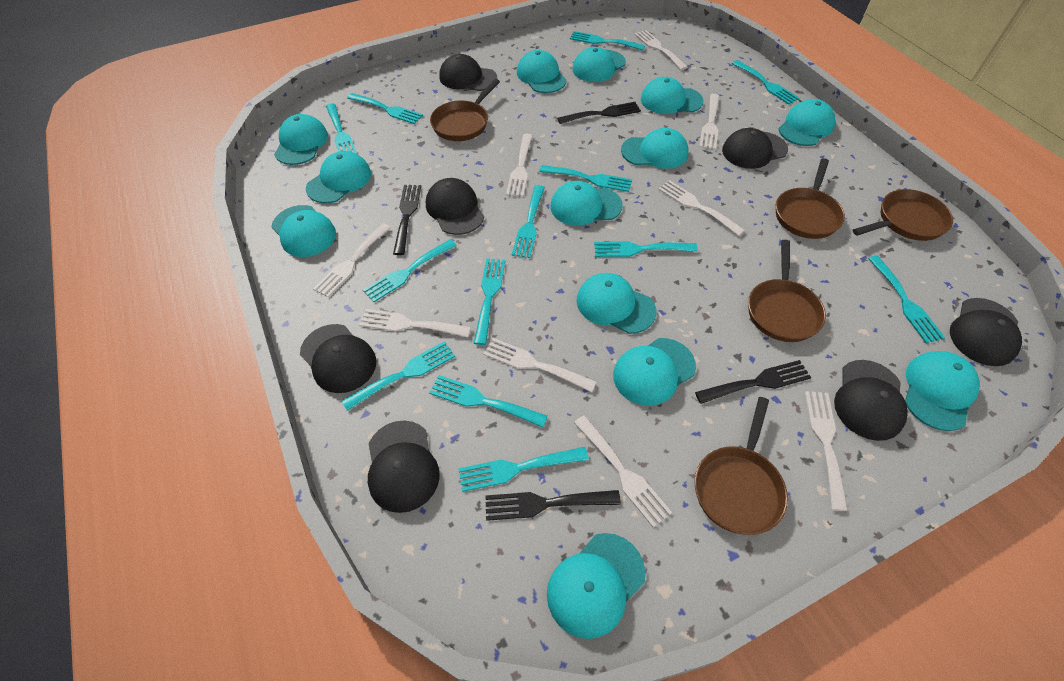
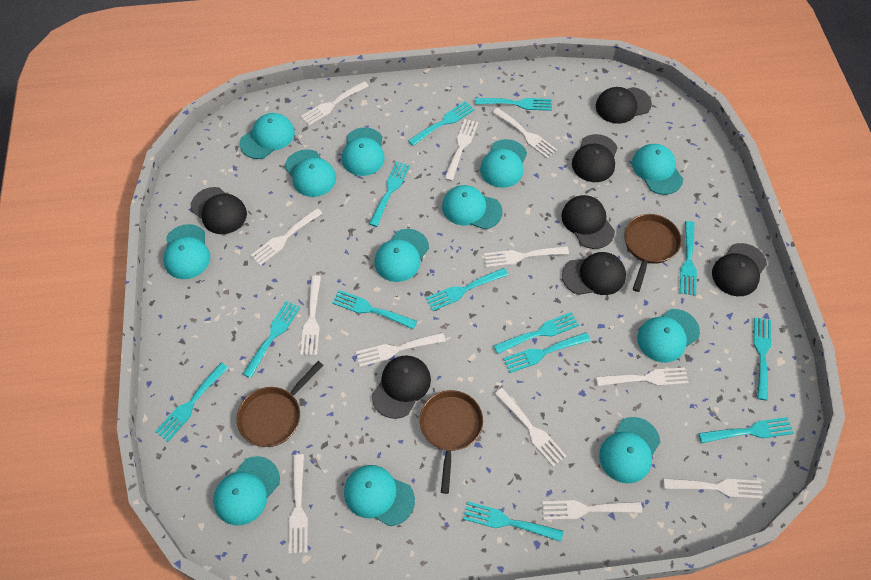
black fork: 4 -> 0
brown pan: 5 -> 3
turquoise cap: 13 -> 12
white fork: 9 -> 12

